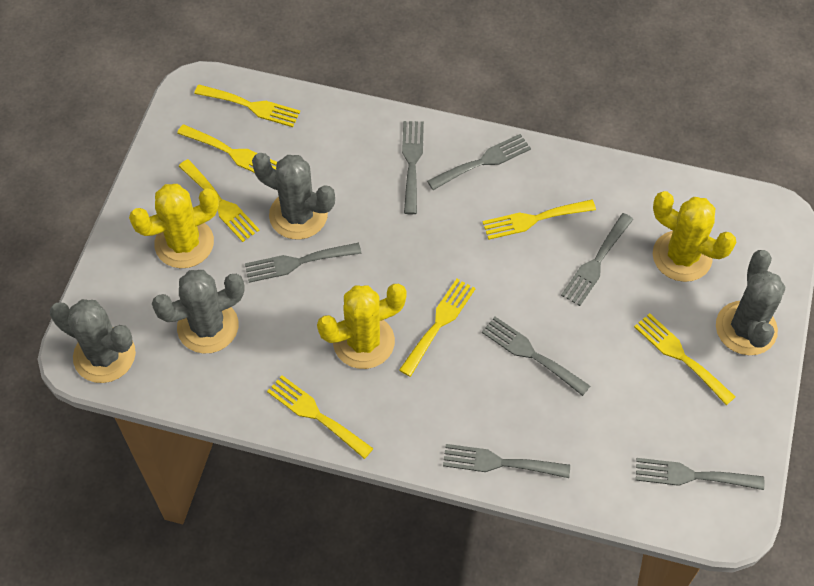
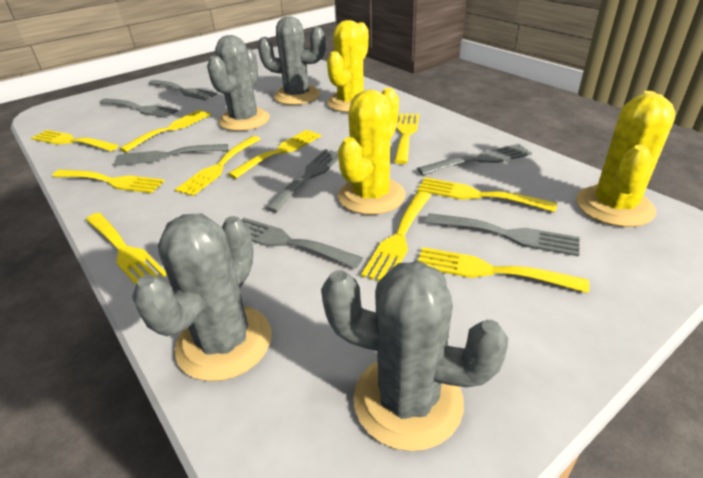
yellow fork: 7 -> 10

